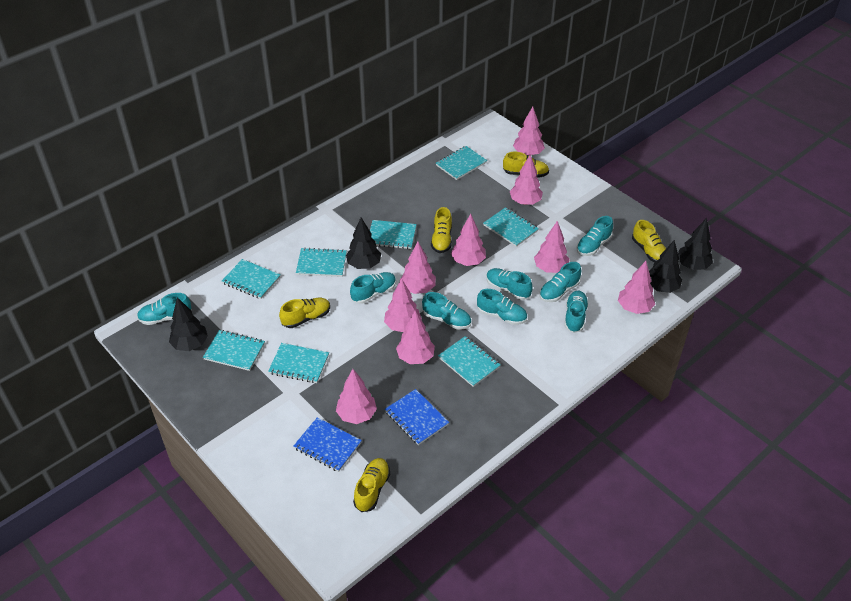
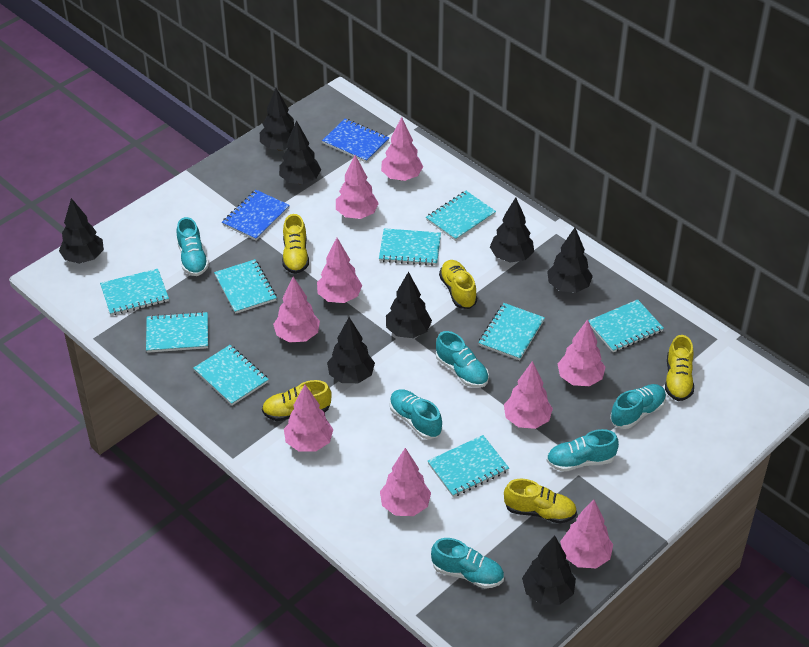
black tree: 4 -> 8
turquoise notebook: 8 -> 9
turquoise shoe: 8 -> 6

